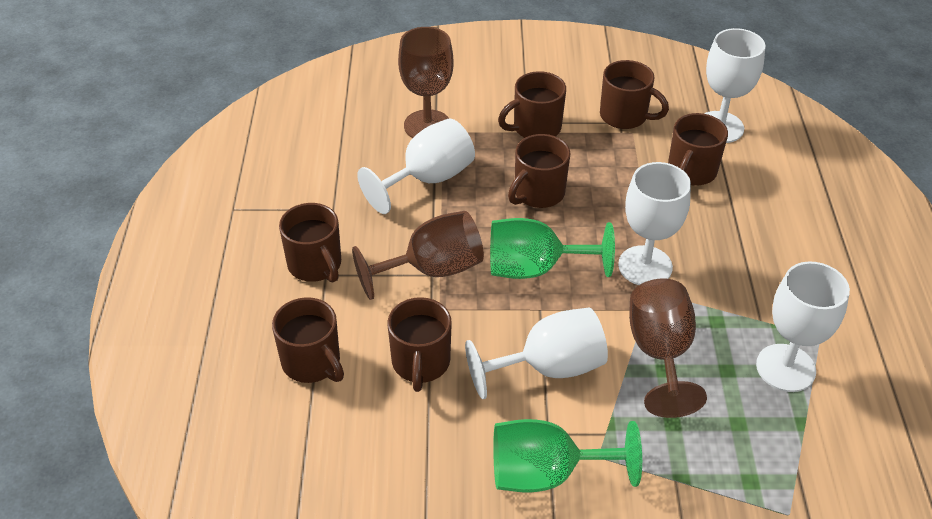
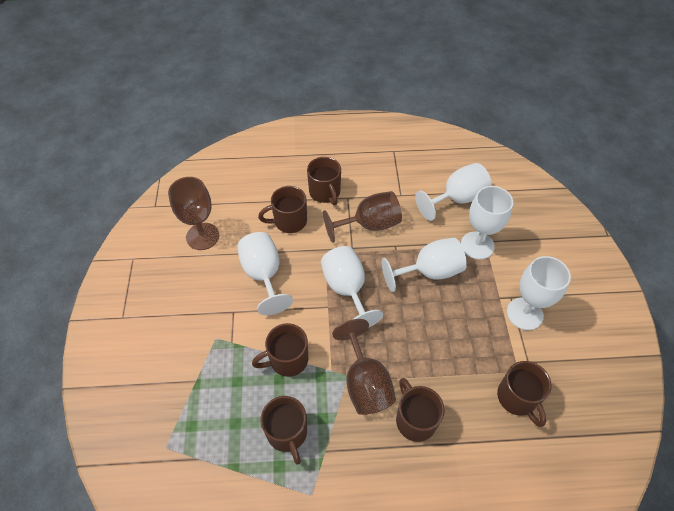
brown mug: 7 -> 6
green goblet: 2 -> 0
white goblet: 5 -> 6

